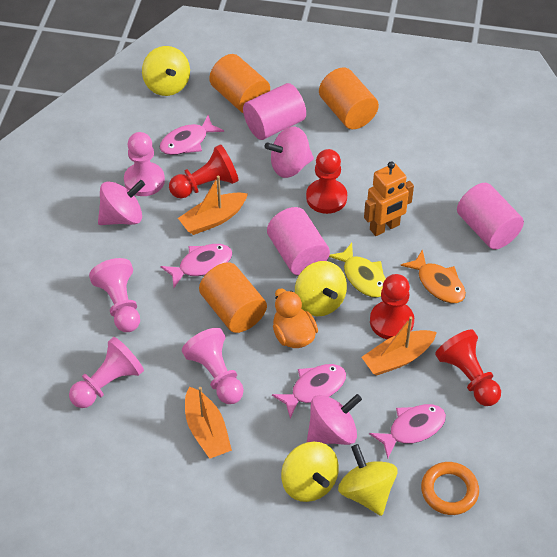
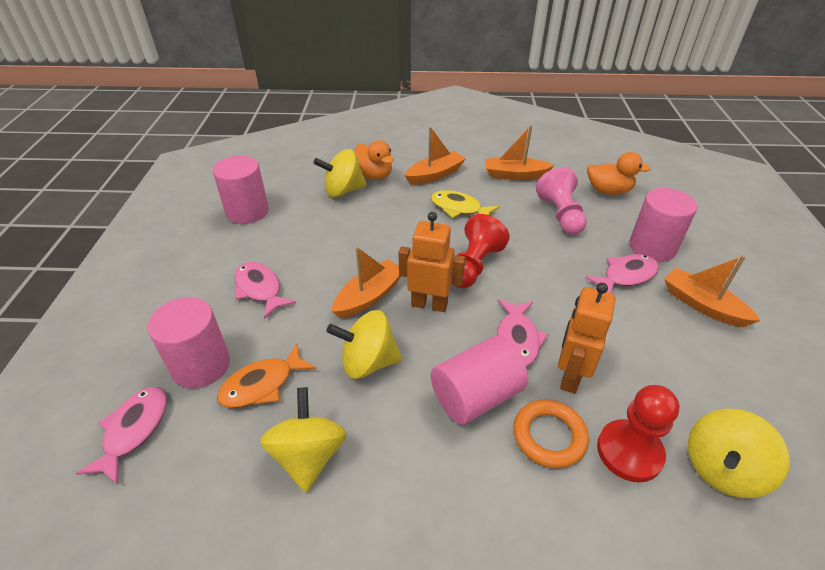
orange boat: 3 -> 4
orange cylinder: 3 -> 0
orange duck: 1 -> 2
orange robot: 1 -> 2
pink cylinder: 3 -> 4
pink pawn: 4 -> 1
pink spinning top: 3 -> 0
red pawn: 4 -> 2

